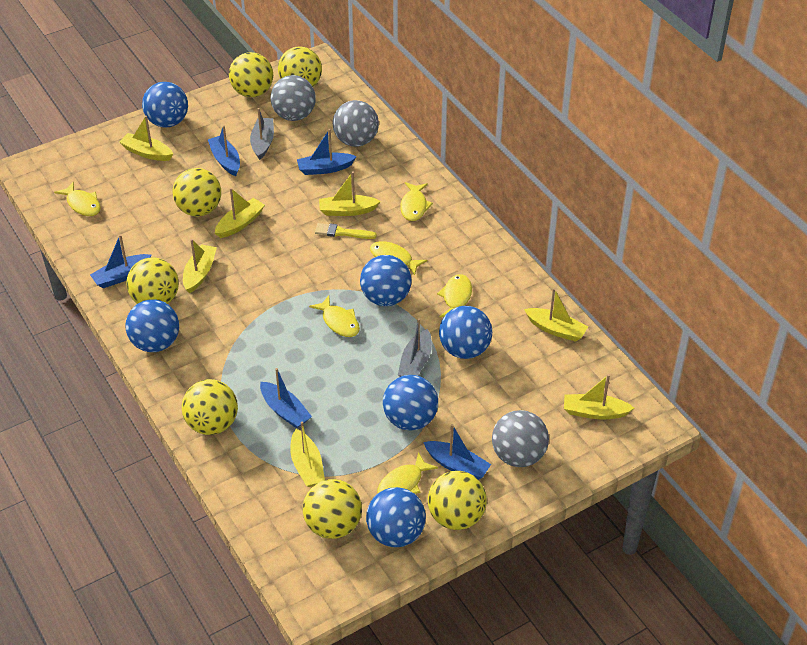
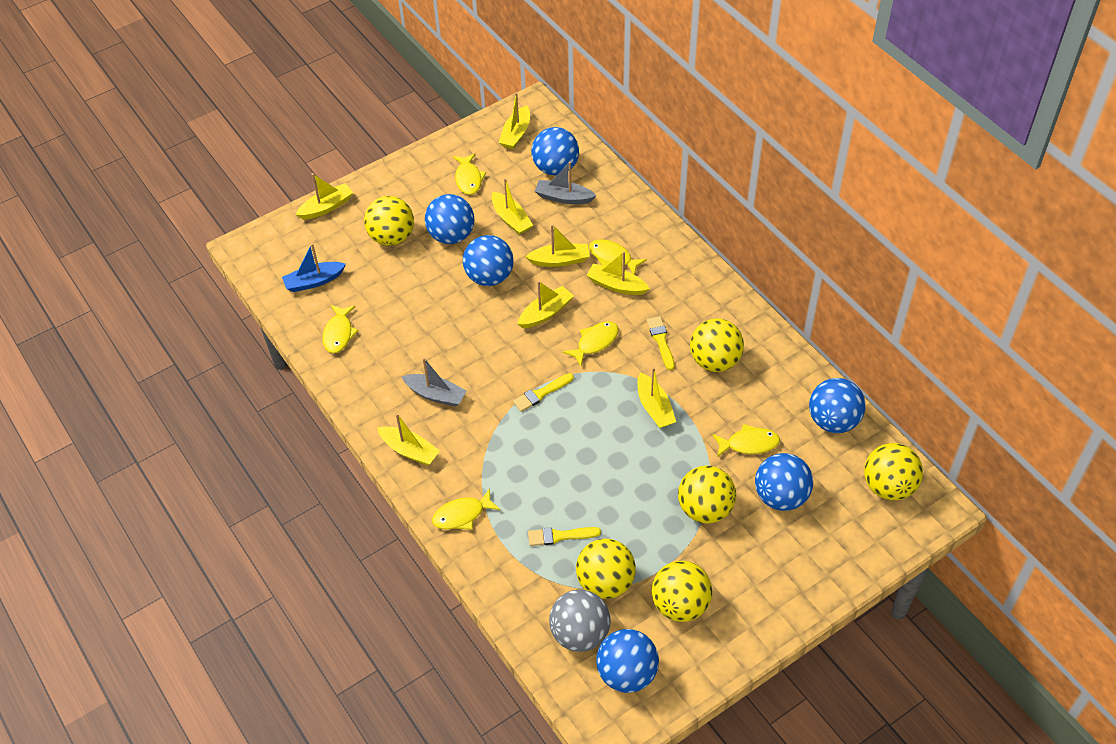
blue boat: 5 -> 1
grey ball: 3 -> 1
yellow ball: 7 -> 6
yellow boat: 7 -> 8
yellow brush: 1 -> 3

